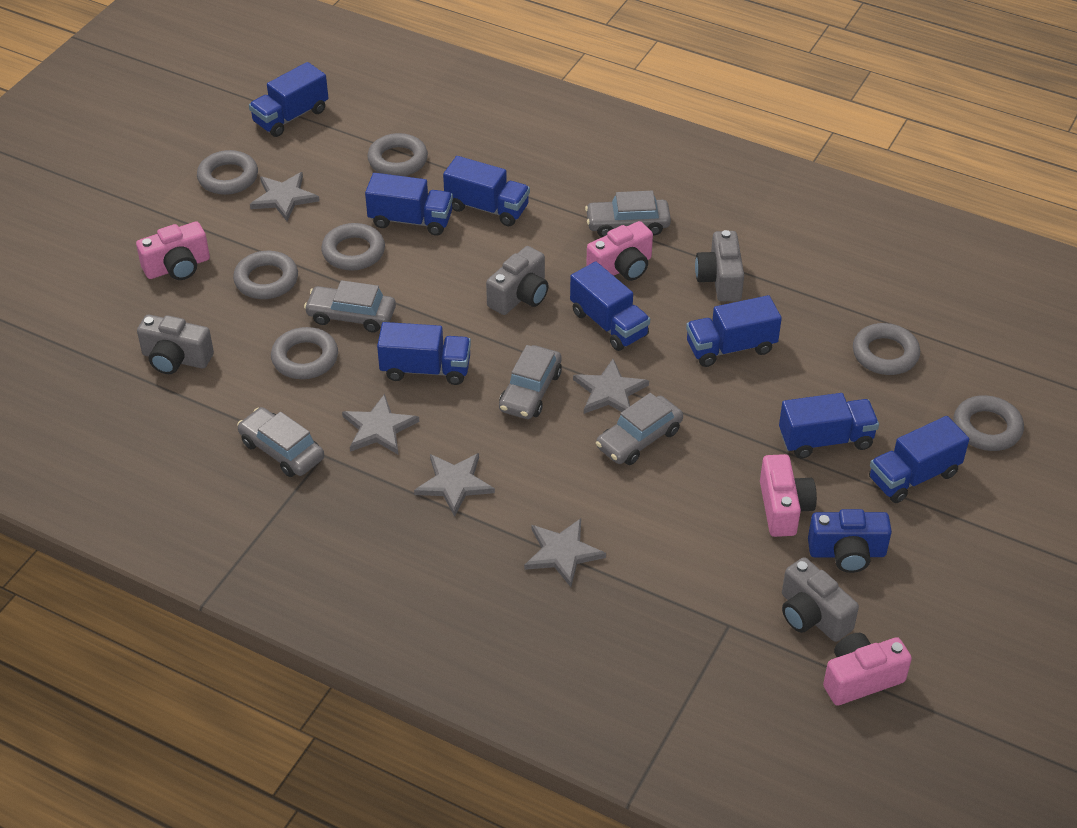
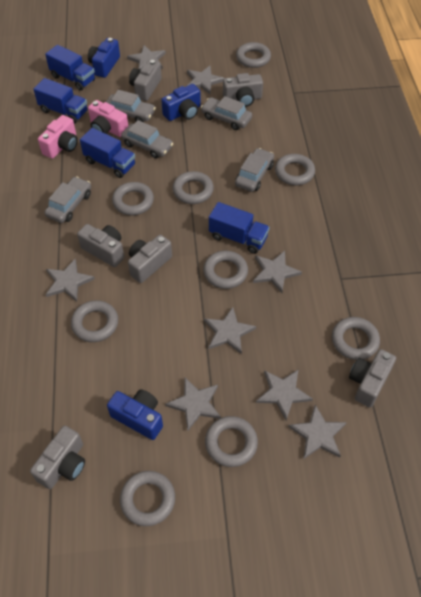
blue camera: 1 -> 3
blue truck: 8 -> 4
grey camera: 4 -> 6
grey ring: 7 -> 9
grey star: 5 -> 8
pink camera: 4 -> 2

